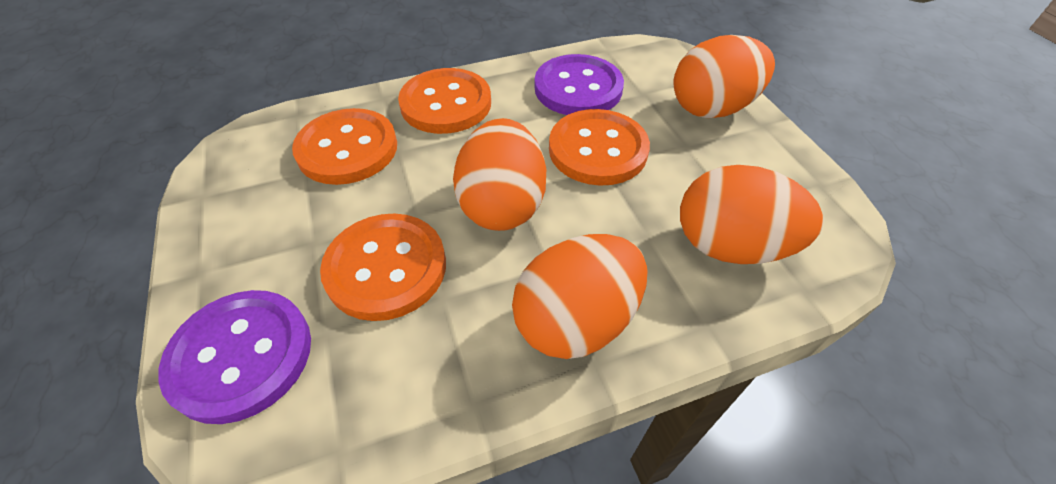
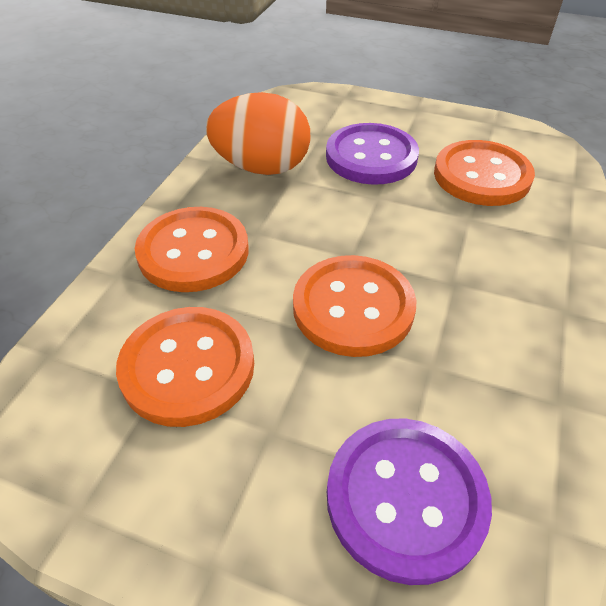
orange egg: 4 -> 1

